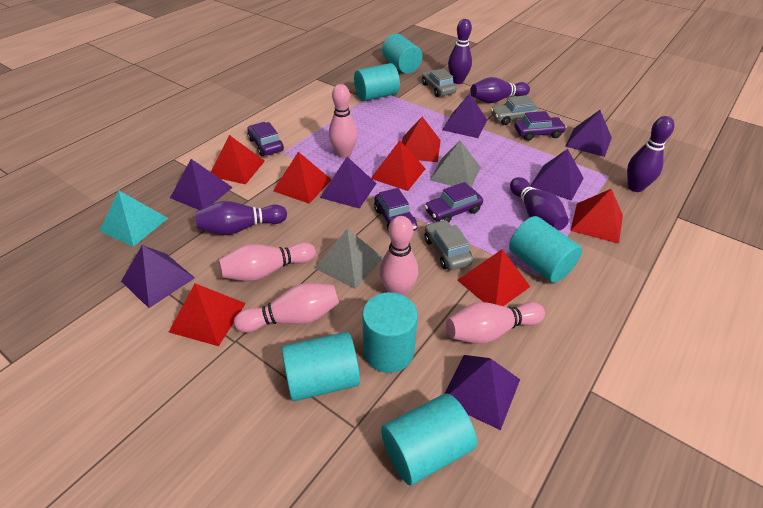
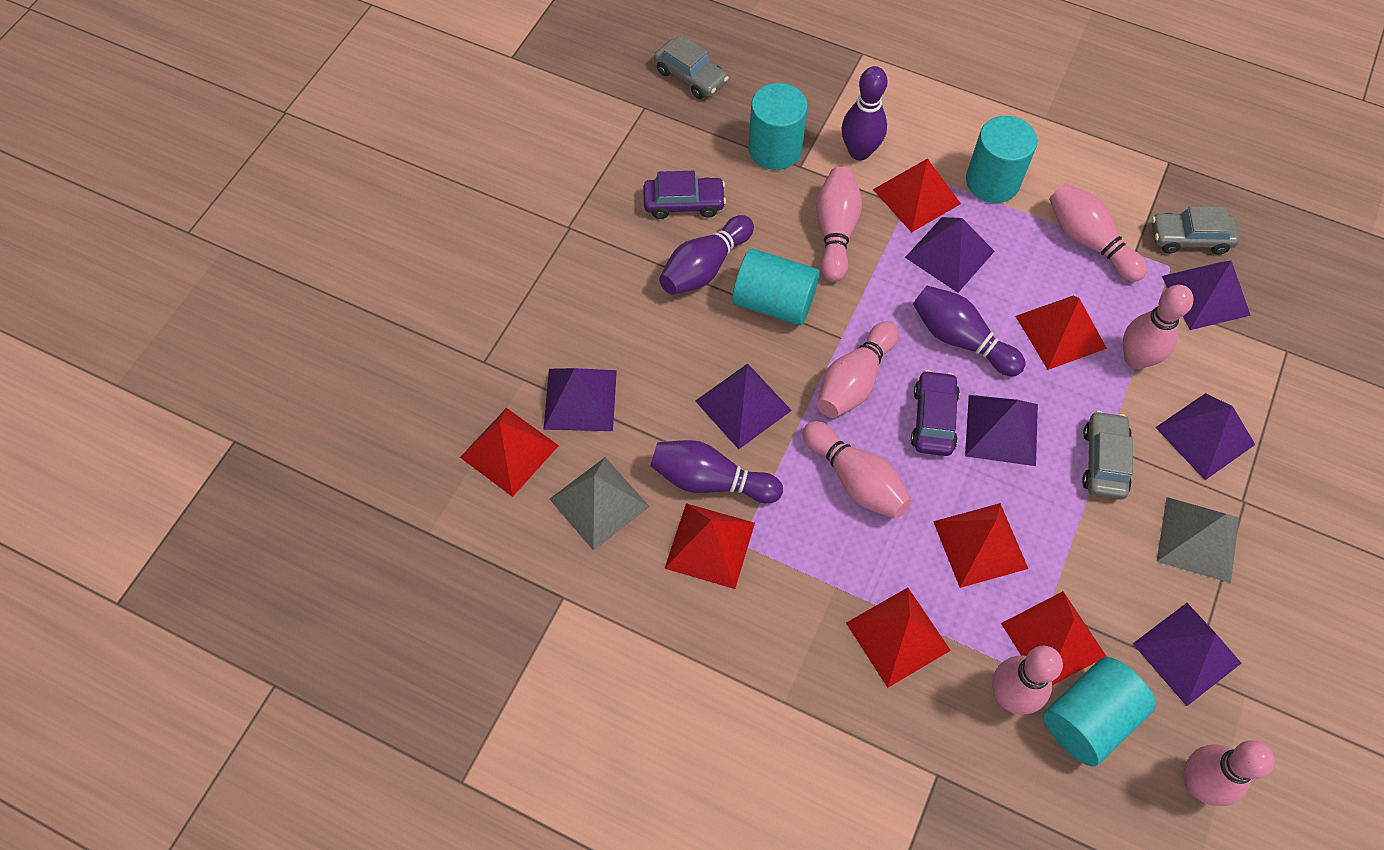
pink bowling pin: 5 -> 7
purple bowling pin: 5 -> 4
purple car: 4 -> 2
turquoise cylinder: 6 -> 4
turquoise pyramid: 1 -> 0

